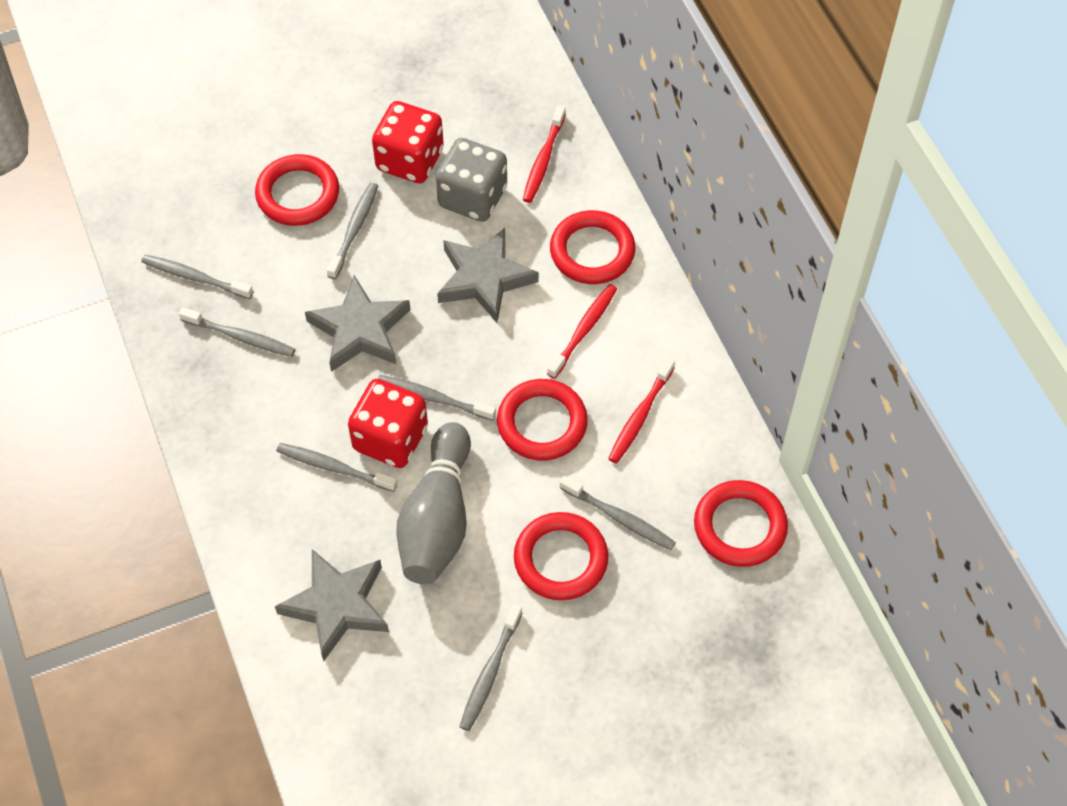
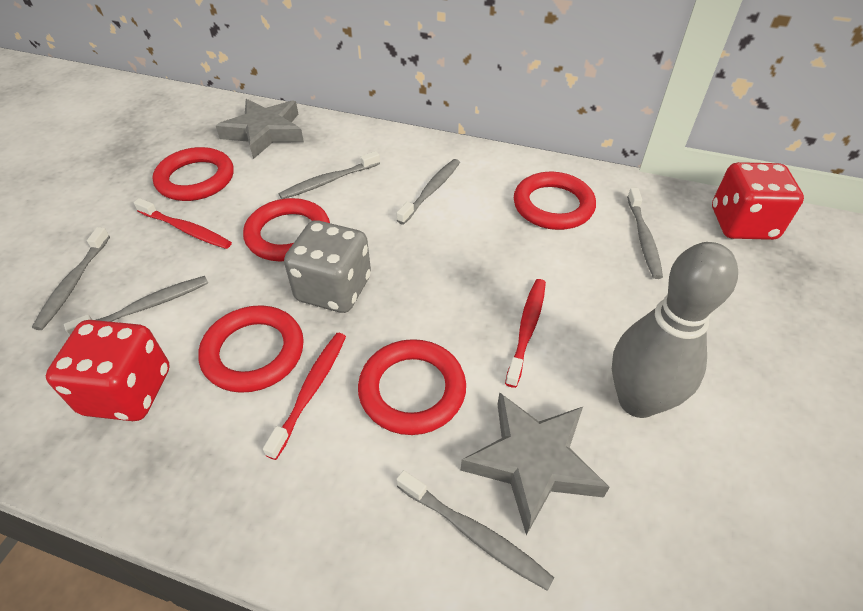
grey star: 3 -> 2
grey toothbrush: 7 -> 6

